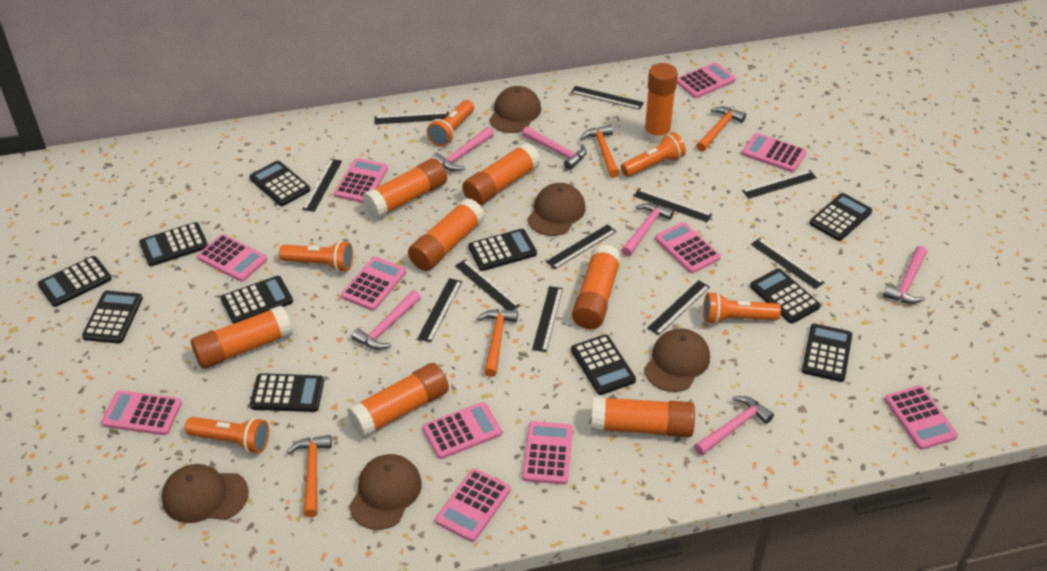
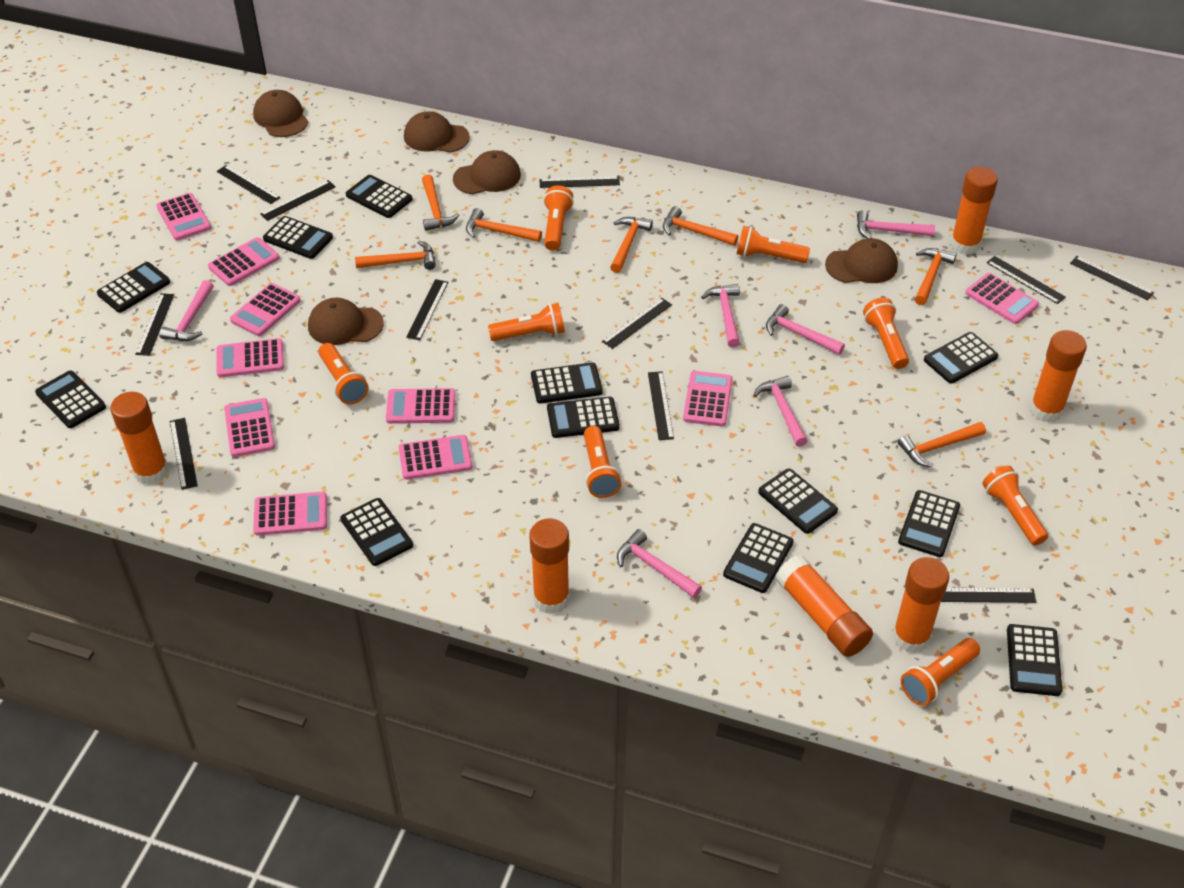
black calculator: 11 -> 12
orange flashlight: 5 -> 8
orange glue stick: 8 -> 6
orange hammer: 4 -> 7
pink calculator: 11 -> 10

